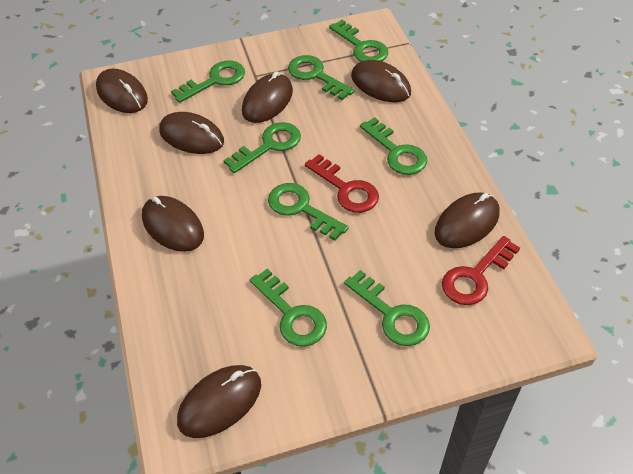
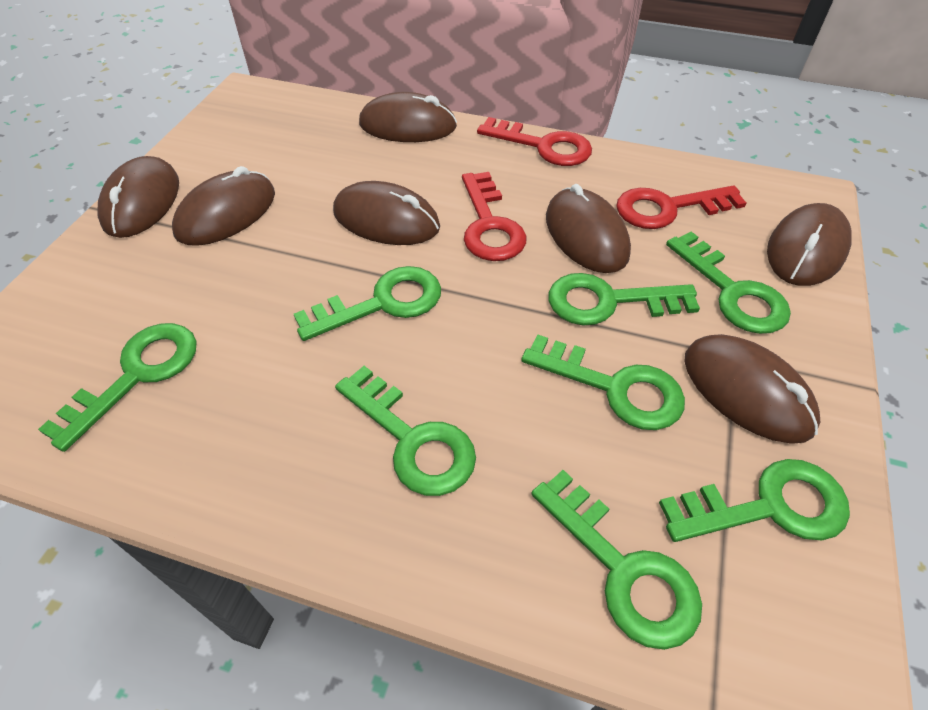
red key: 2 -> 3

